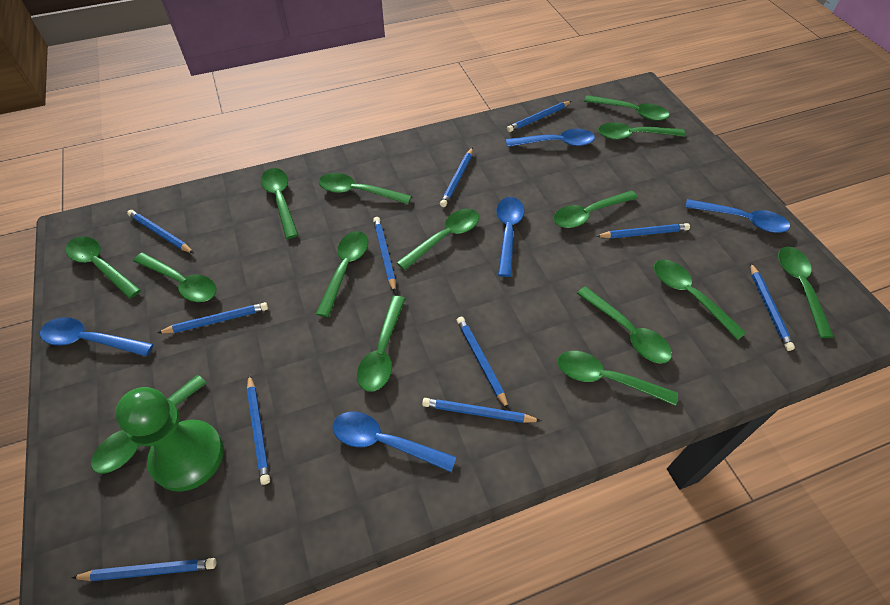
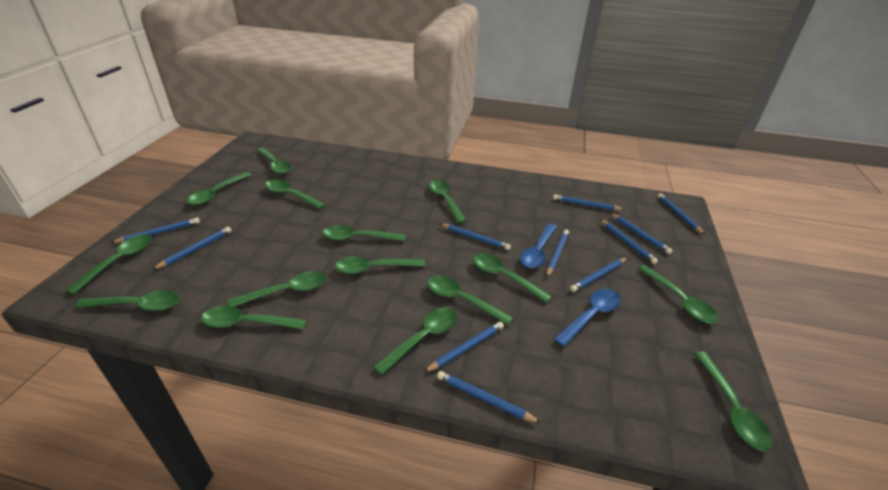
blue spoon: 5 -> 2
green pawn: 1 -> 0

